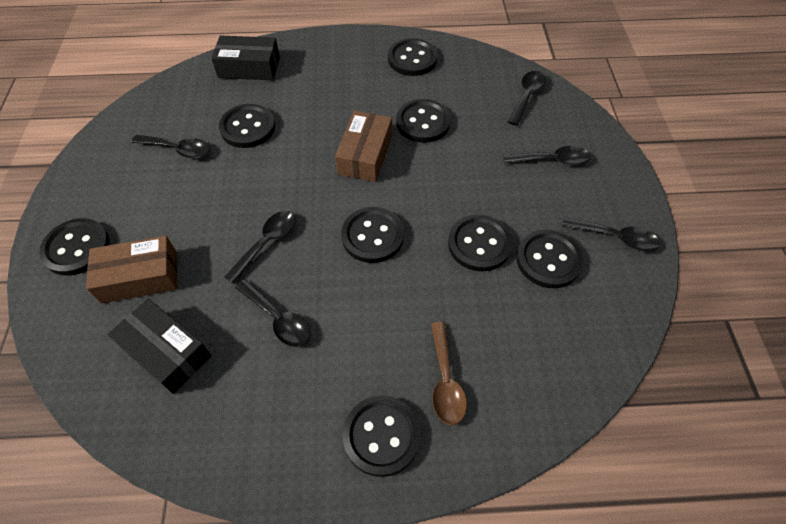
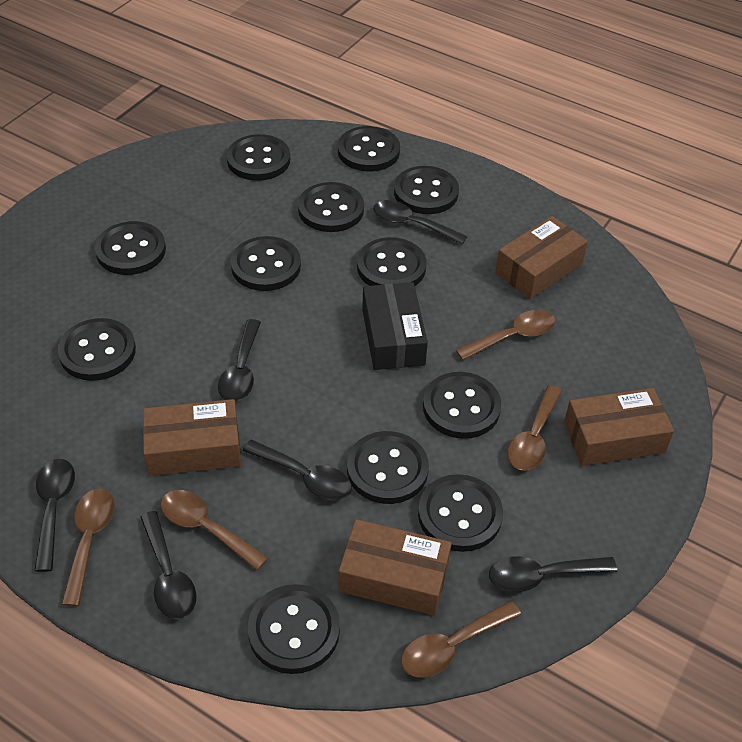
black box: 2 -> 1
black button: 8 -> 12
brown box: 2 -> 4
brown spoon: 1 -> 5

